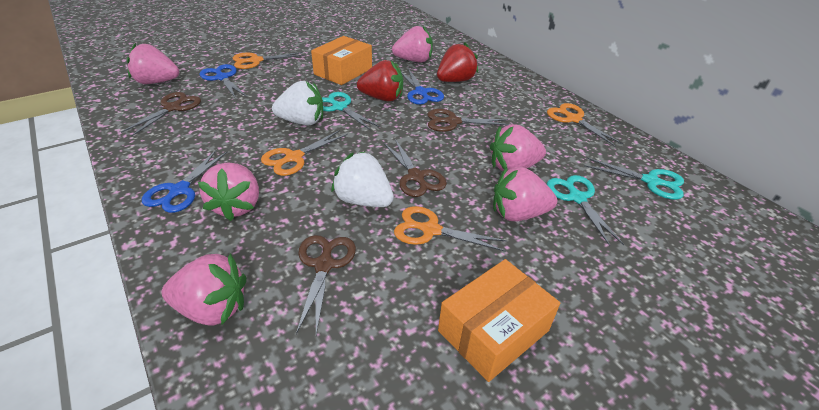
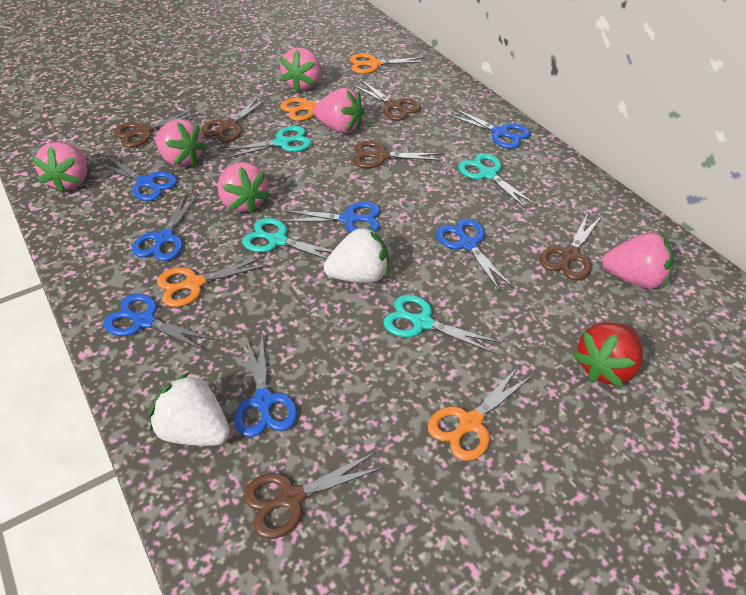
blue scissors: 3 -> 7
brown scissors: 4 -> 6
orange box: 2 -> 0
red strawberry: 2 -> 1
turquoise scissors: 3 -> 4

